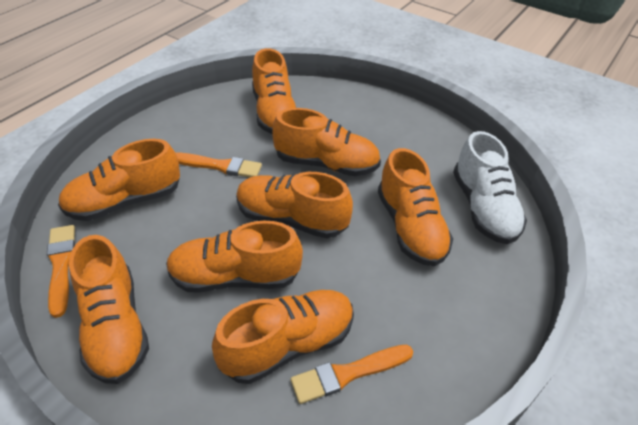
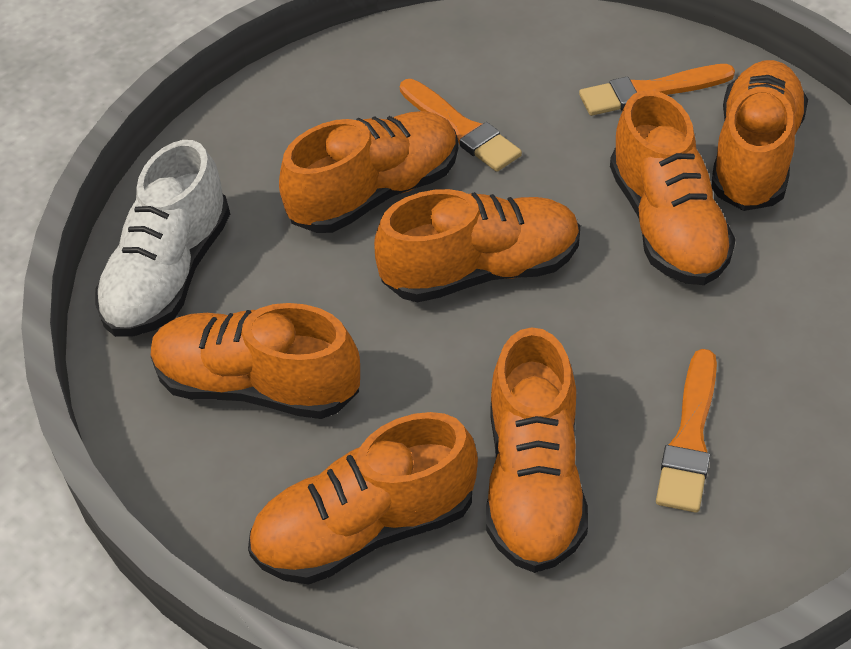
orange shoe: 8 -> 7

